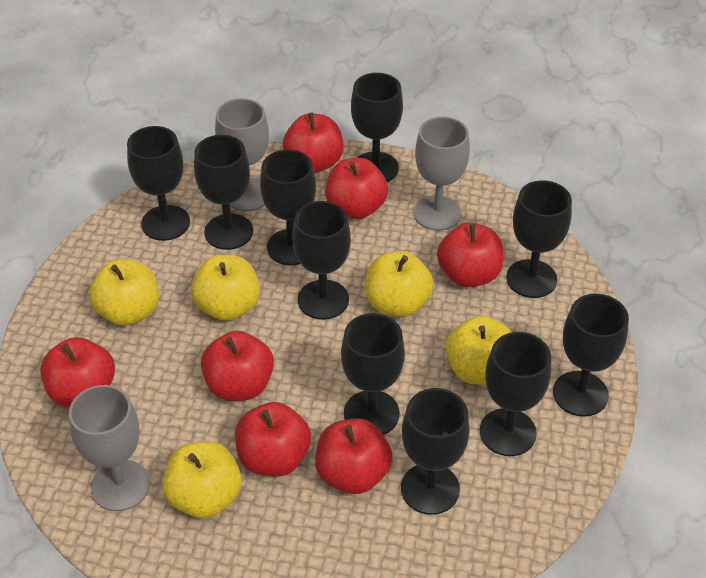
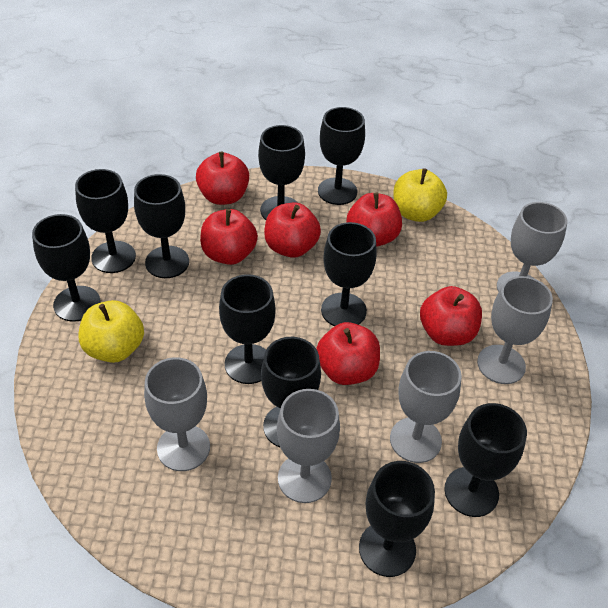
grey goblet: 3 -> 5
red apple: 7 -> 6
yellow apple: 5 -> 2

